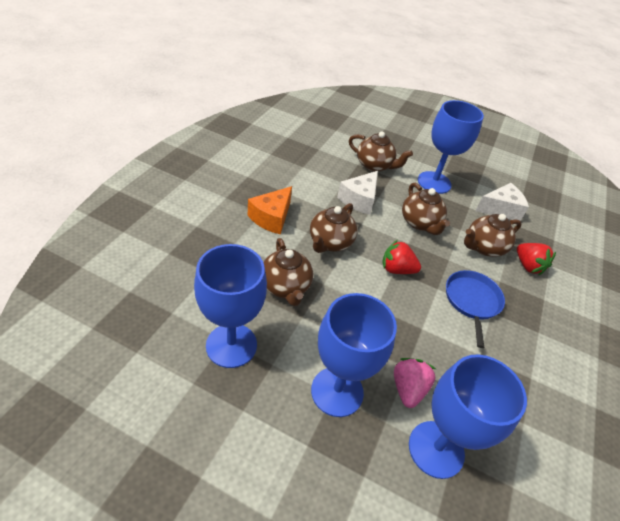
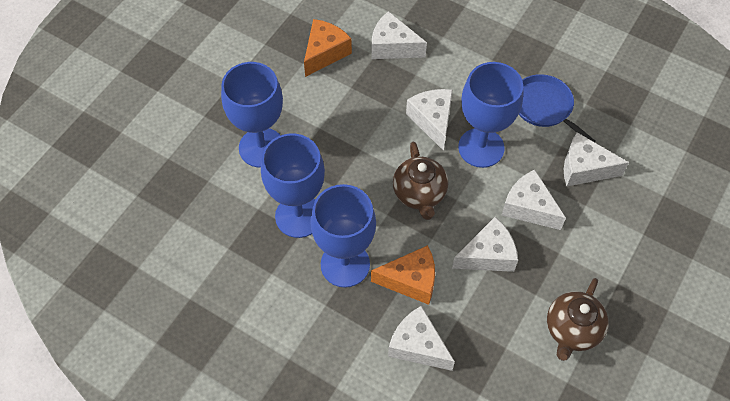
brown teapot: 5 -> 2
orange cheese: 1 -> 2
pink strawberry: 1 -> 0
red strawberry: 2 -> 0
white cheese: 2 -> 6

